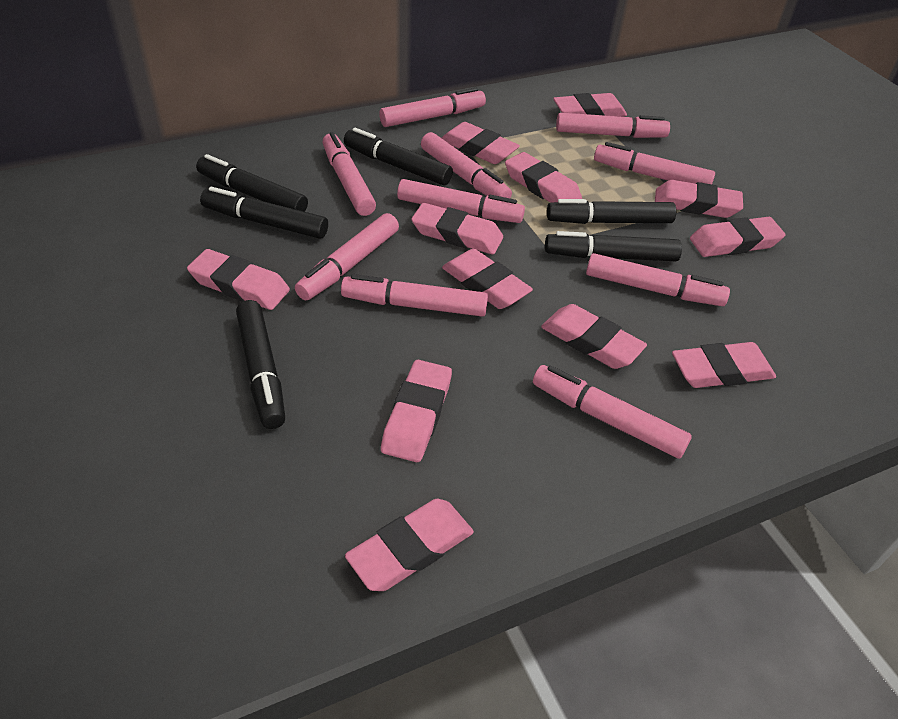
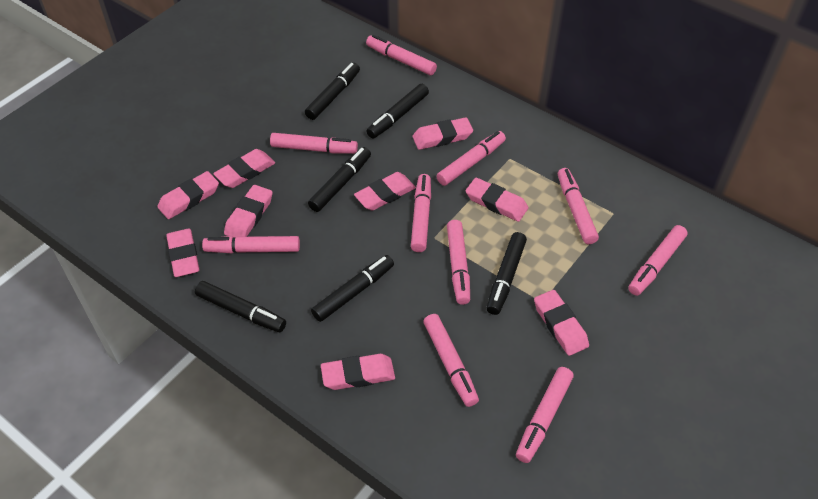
pink eraser: 12 -> 9

